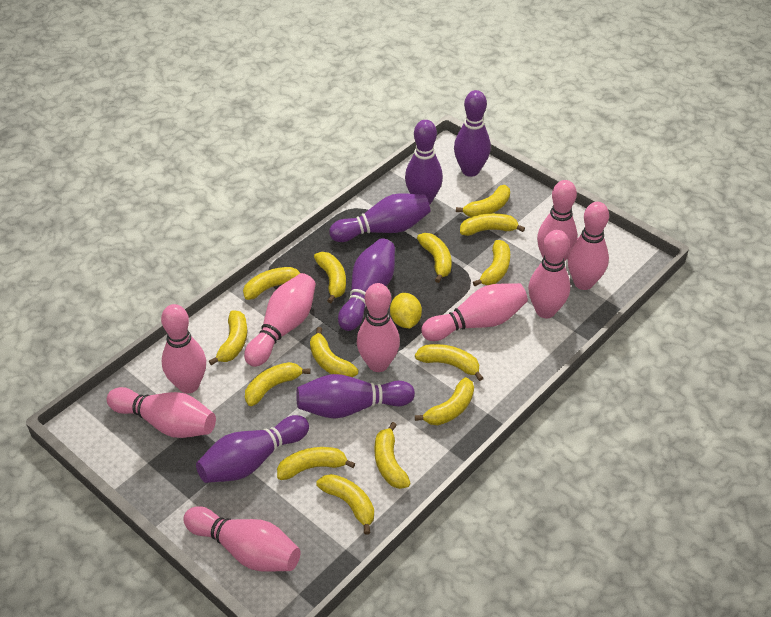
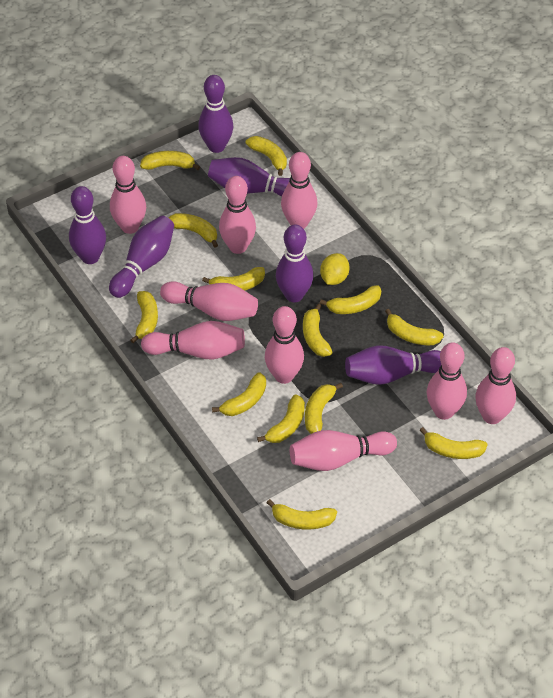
yellow banana: 14 -> 13

